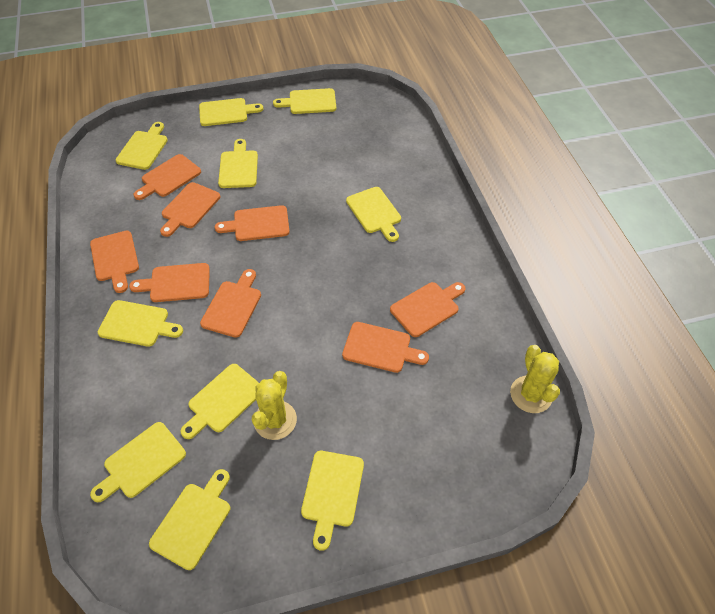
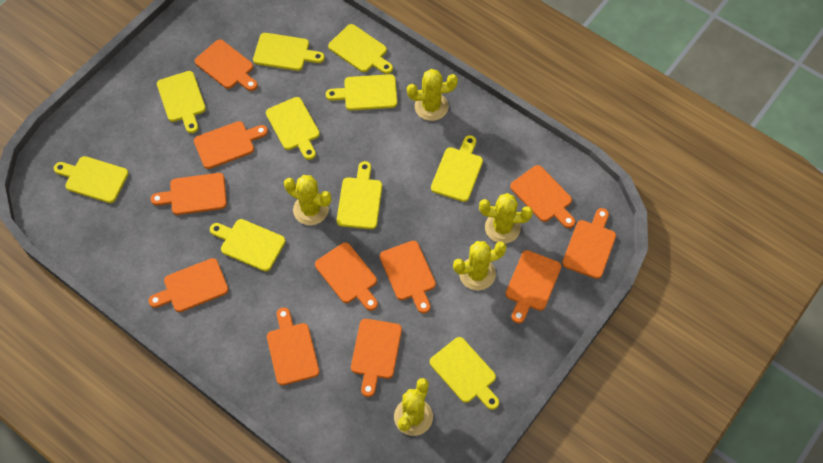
orange cutting board: 8 -> 11
yellow cactus: 2 -> 5

